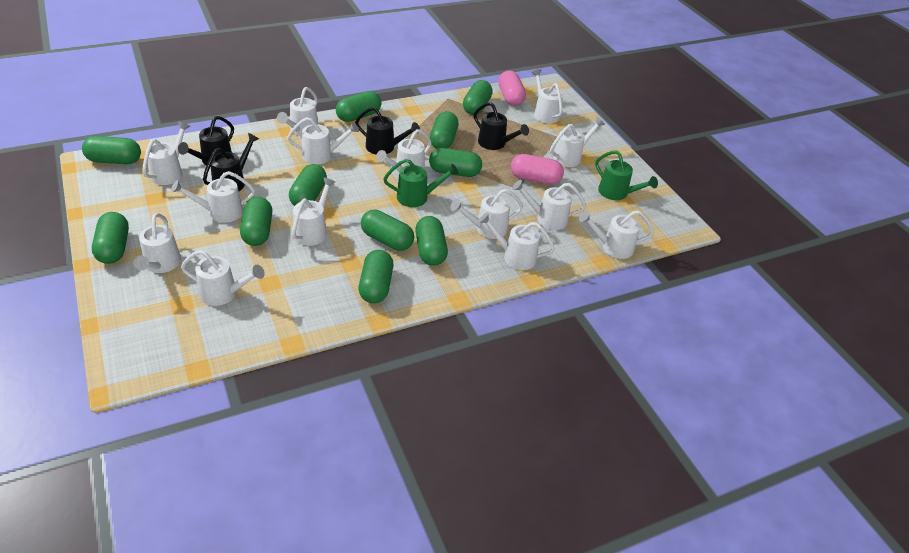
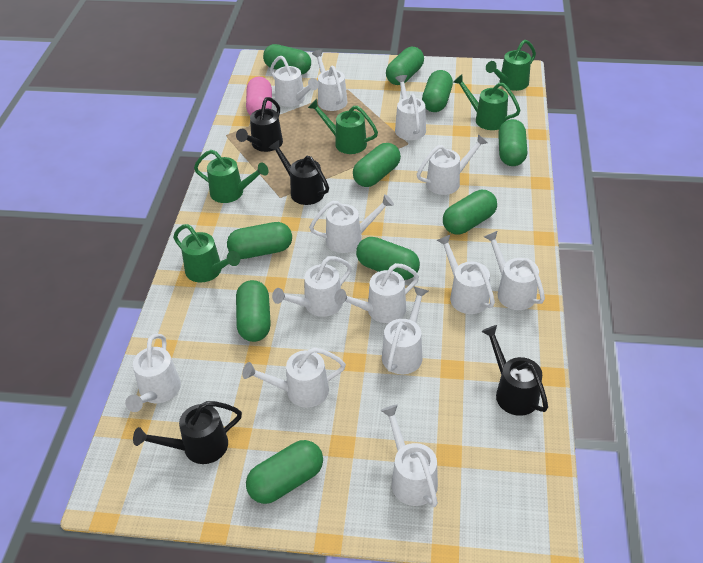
green capsule: 11 -> 10
green watering can: 2 -> 5
pink capsule: 2 -> 1
white watering can: 14 -> 13

